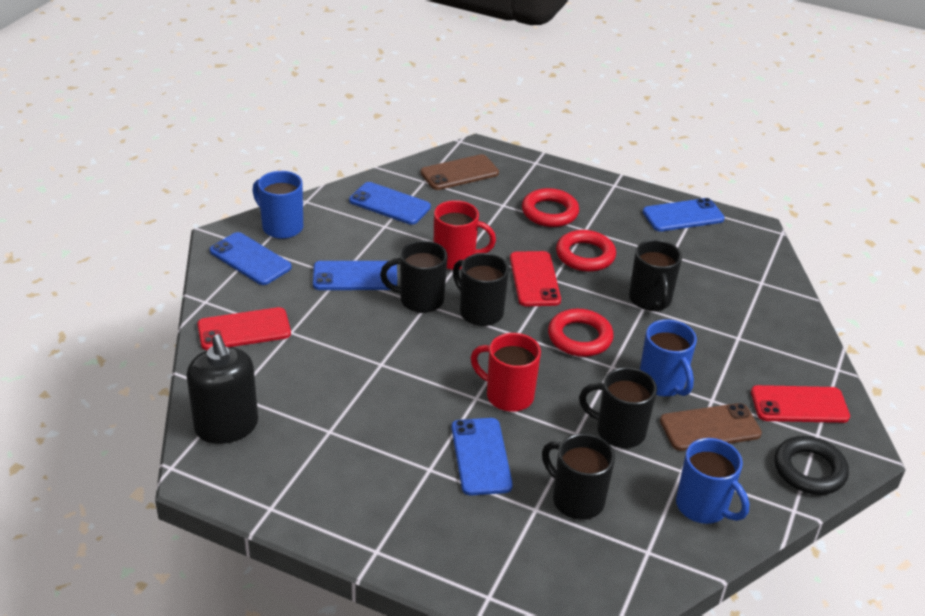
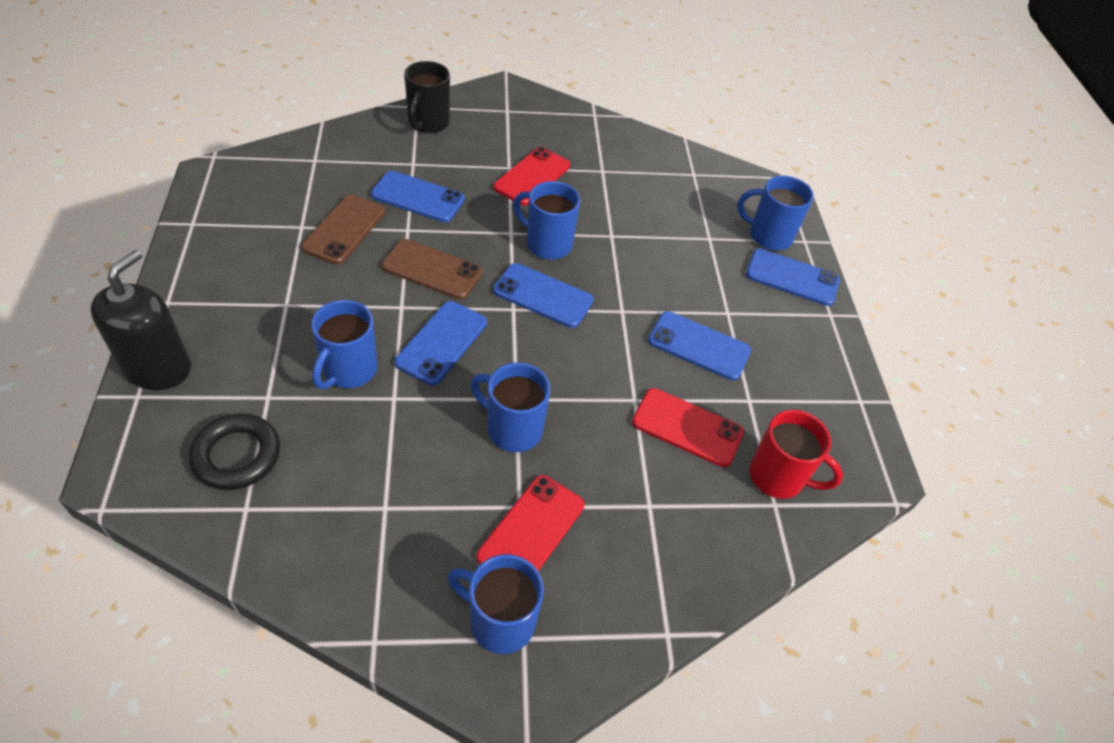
black mug: 5 -> 1
blue mug: 3 -> 5
red mug: 2 -> 1
red ring: 3 -> 0

